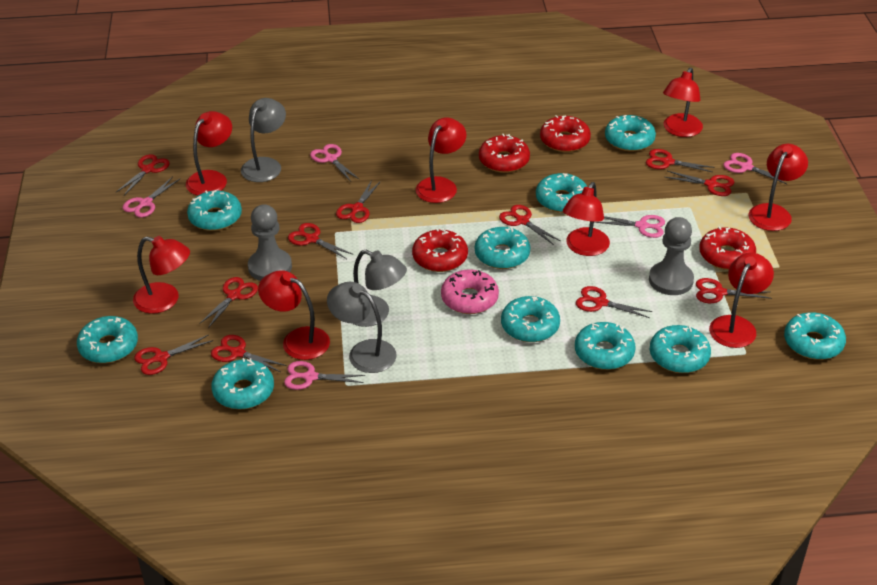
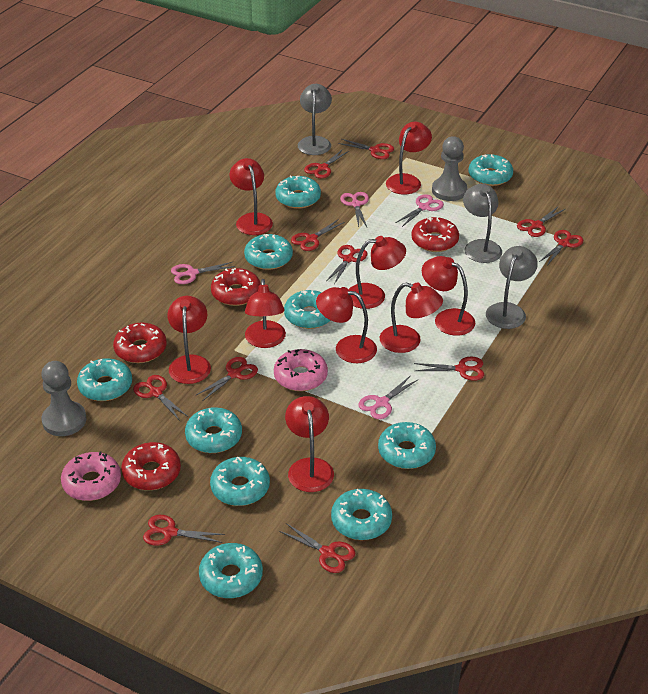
pink donut: 1 -> 2
pink scissors: 5 -> 4
red lamp: 8 -> 9

